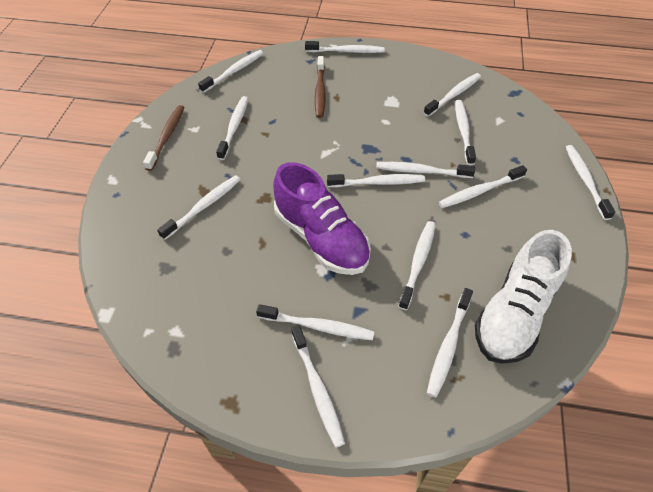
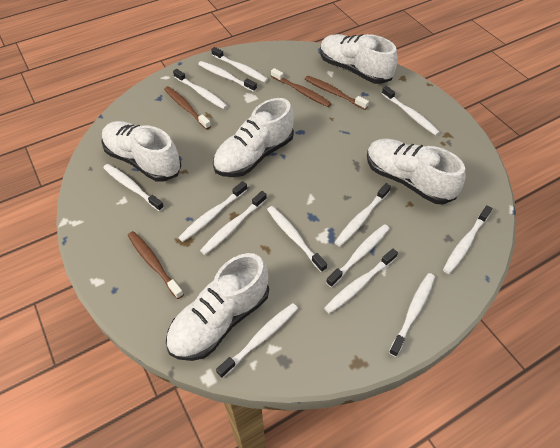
brown toothbrush: 2 -> 4
purple shoe: 1 -> 0
white shoe: 1 -> 5

